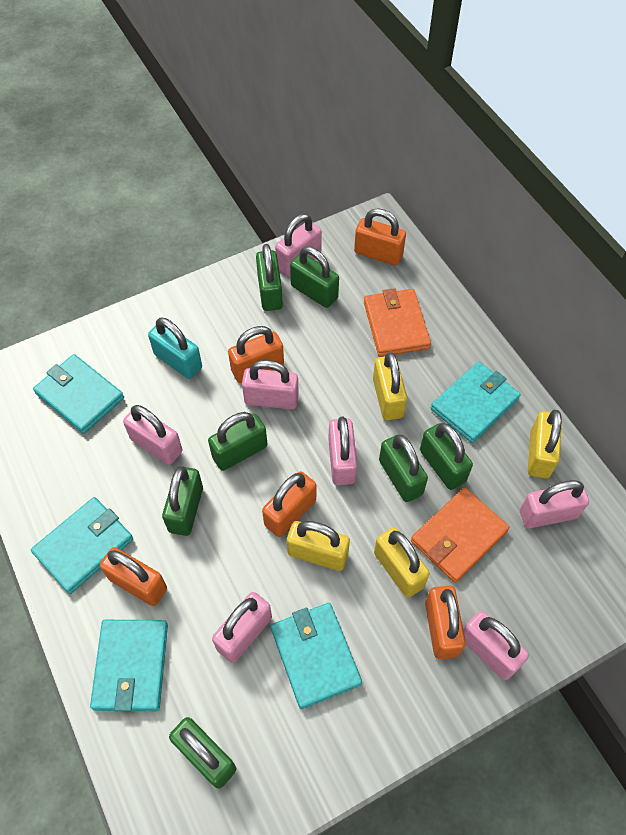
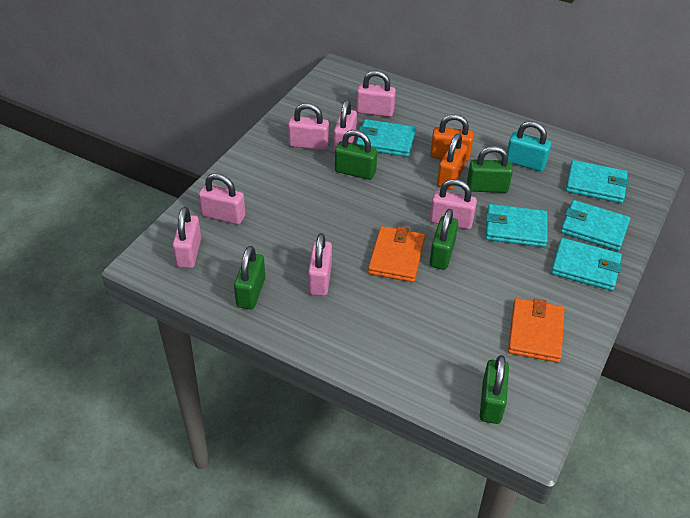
green padlock: 7 -> 5
orange padlock: 5 -> 2
yellow padlock: 4 -> 0

